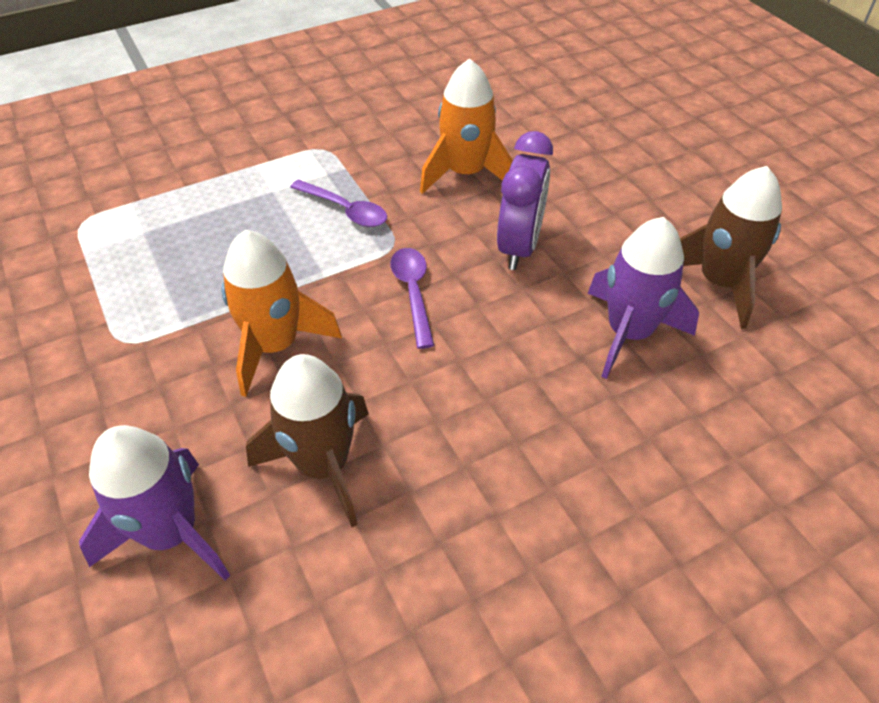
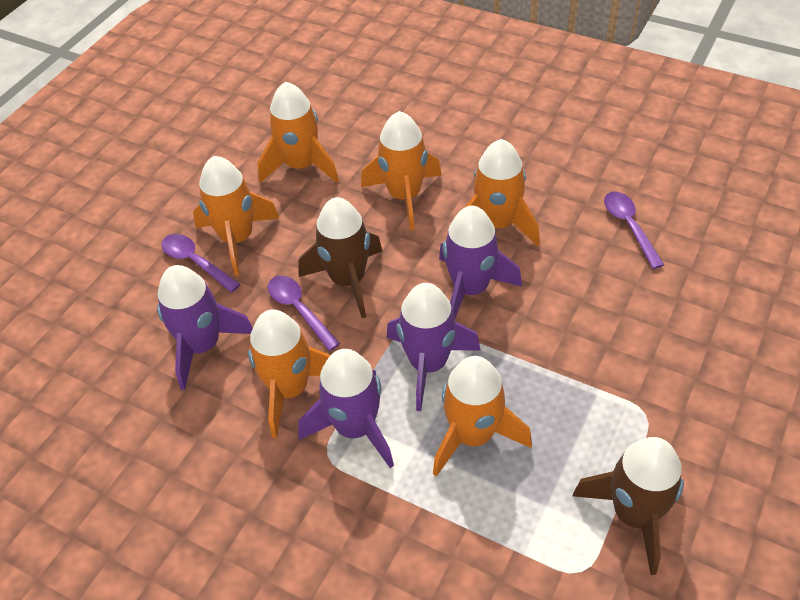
orange rocket: 2 -> 6
purple clock: 1 -> 0
purple rocket: 2 -> 4
purple spoon: 2 -> 3

